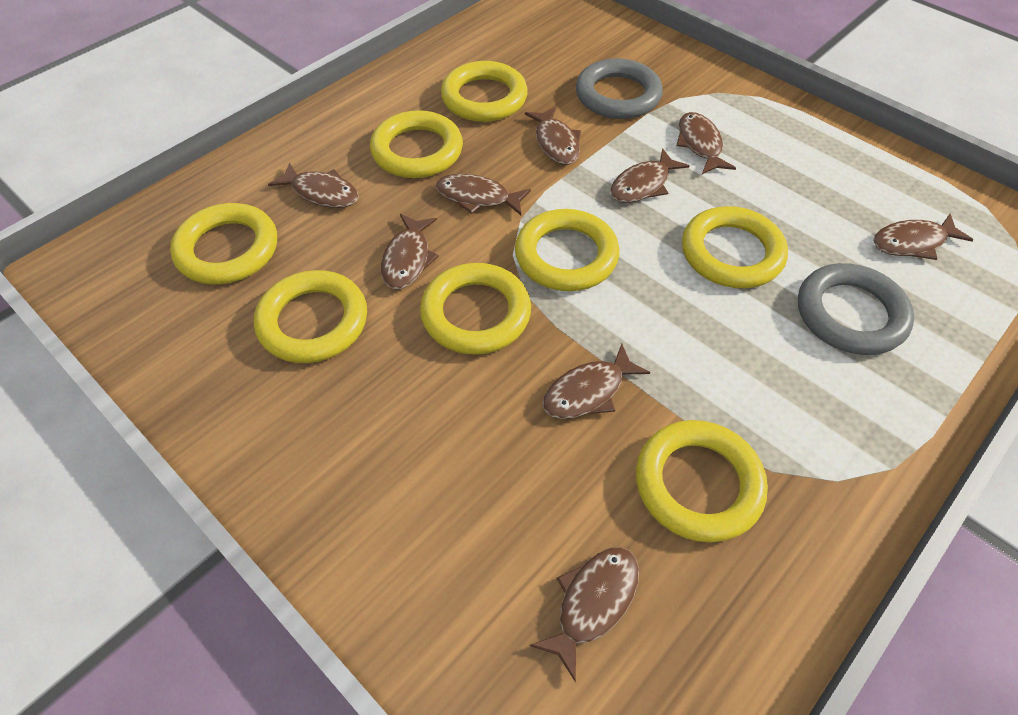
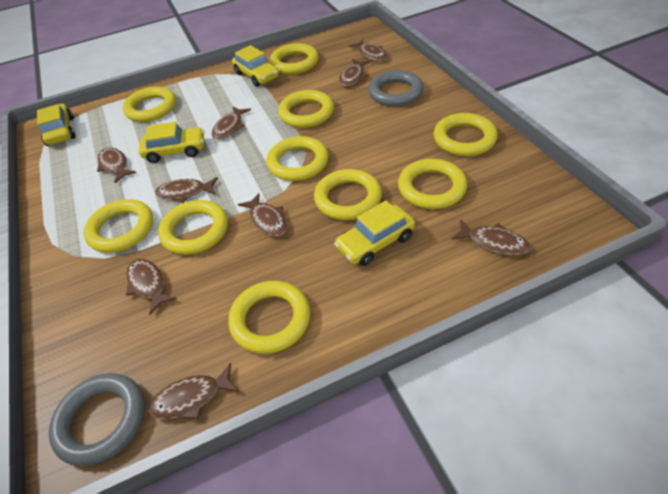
yellow car: 0 -> 4
yellow ring: 8 -> 10

